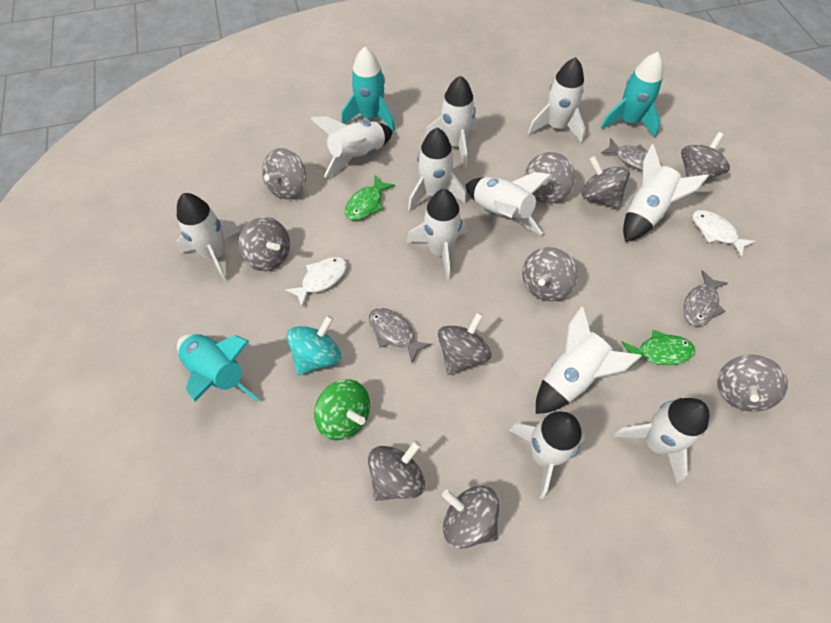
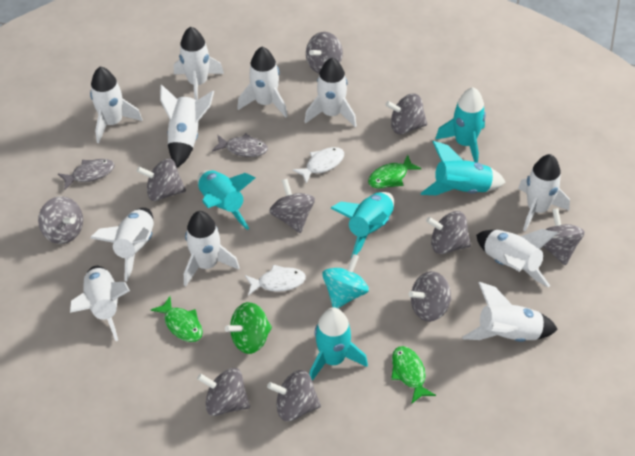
green fish: 2 -> 3
grey fish: 3 -> 2
turquoise rocket: 3 -> 5

